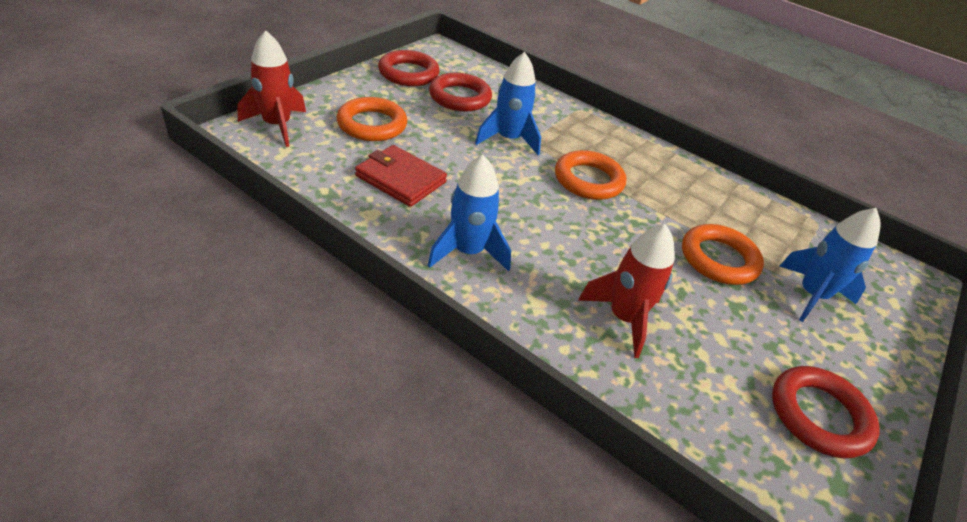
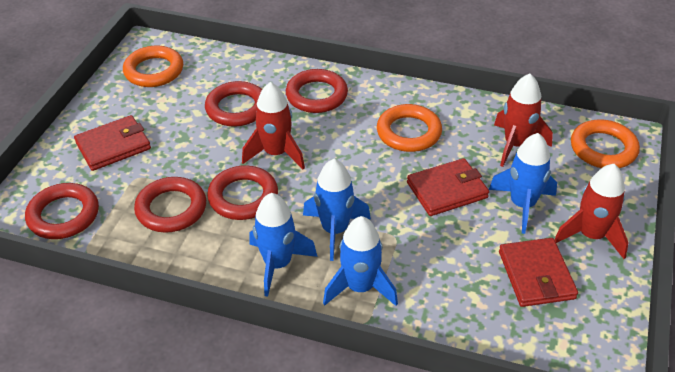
blue rocket: 3 -> 4
red ring: 3 -> 5
red rocket: 2 -> 3
red wallet: 1 -> 3

